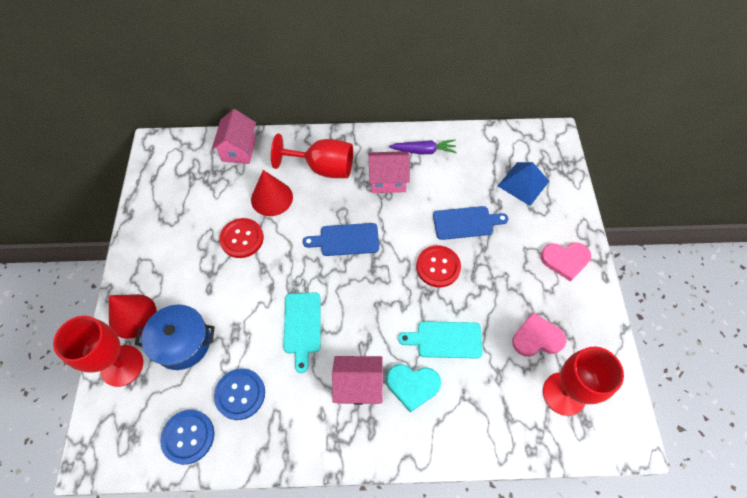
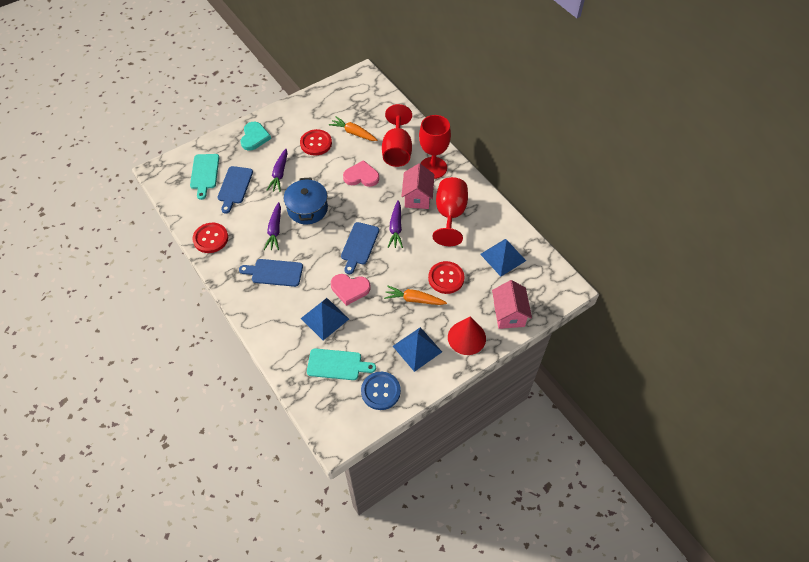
blue button: 2 -> 1
blue cutting board: 2 -> 3
blue pyramid: 1 -> 3
orange carrot: 0 -> 2
pink house: 3 -> 2
purple carrot: 1 -> 3
red button: 2 -> 3
red cone: 2 -> 1

